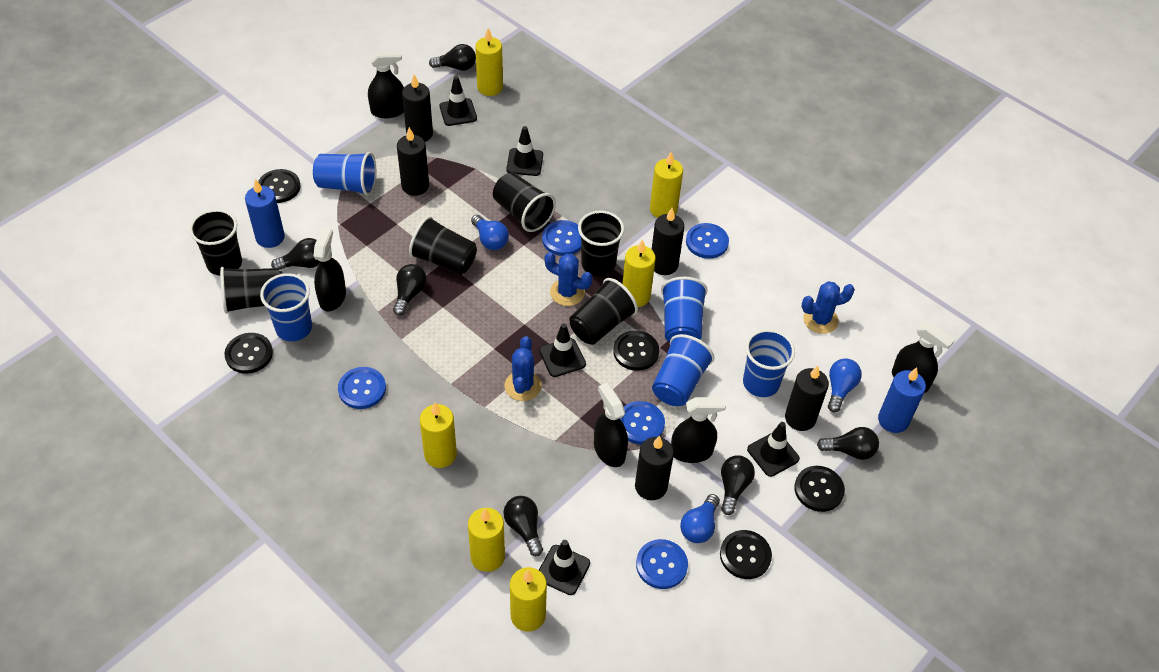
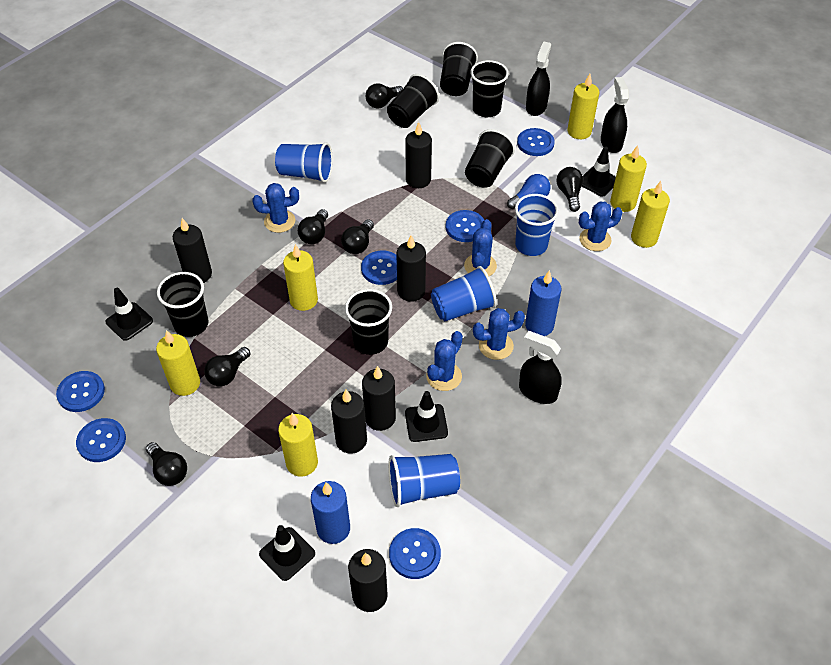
black button: 5 -> 0
black candle: 5 -> 6
black spray bottle: 5 -> 3
black traffic cone: 5 -> 4
blue button: 5 -> 6
blue cactus: 3 -> 5
blue cup: 5 -> 4
blue light bulb: 3 -> 1

